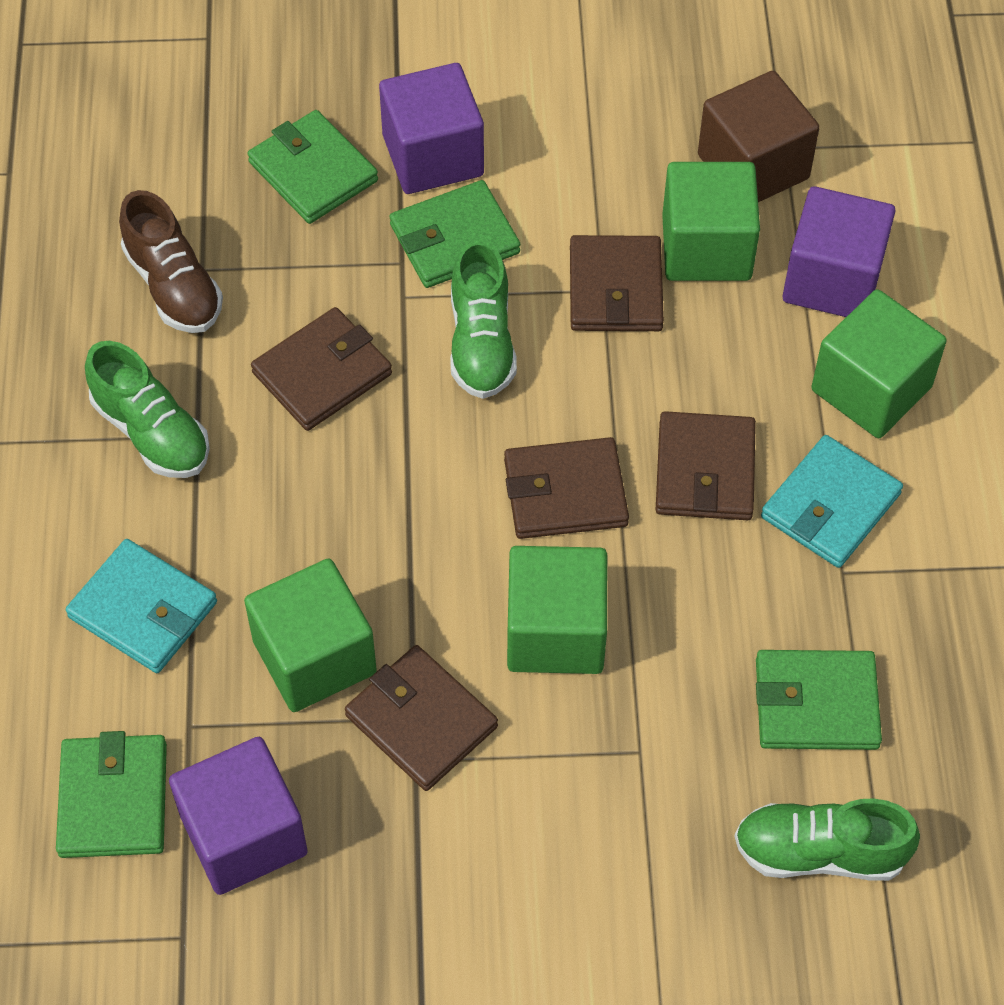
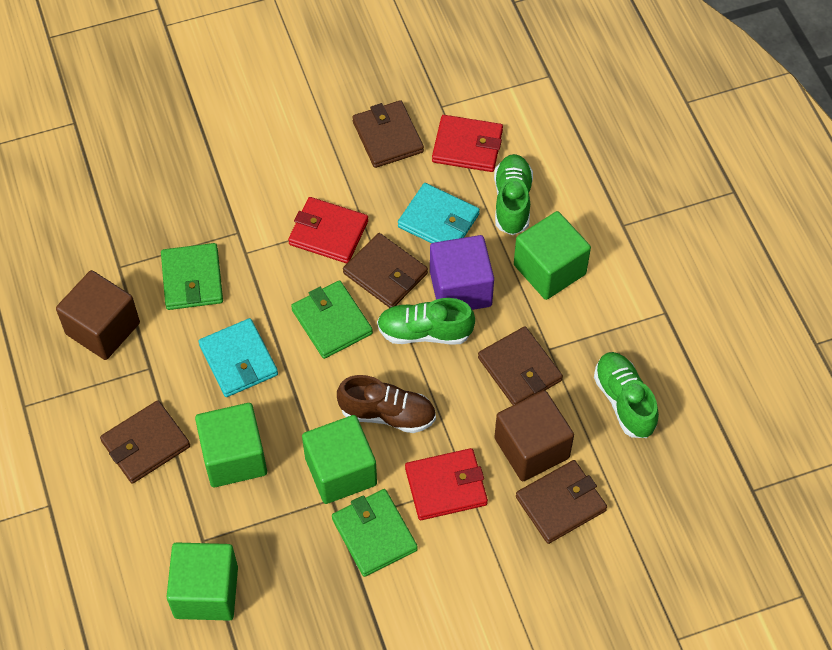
brown cube: 1 -> 2
green wallet: 4 -> 3
purple cube: 3 -> 1
red wallet: 0 -> 3

